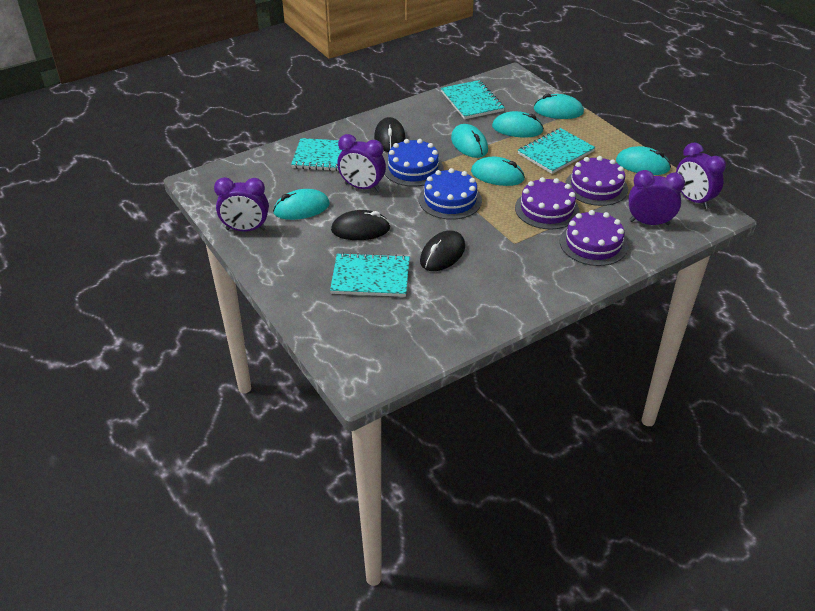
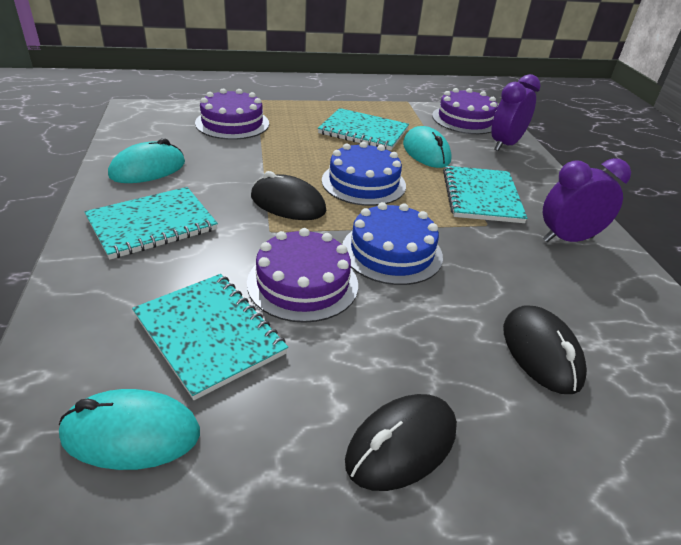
purple clock: 4 -> 2
turquoise mouse: 6 -> 3

